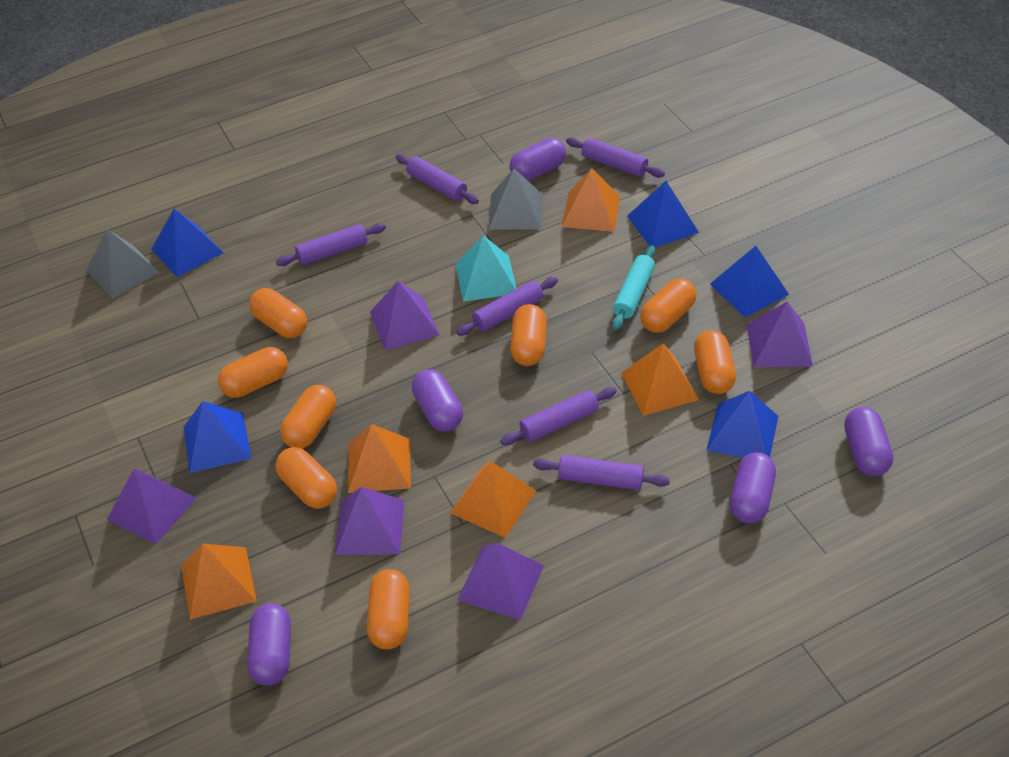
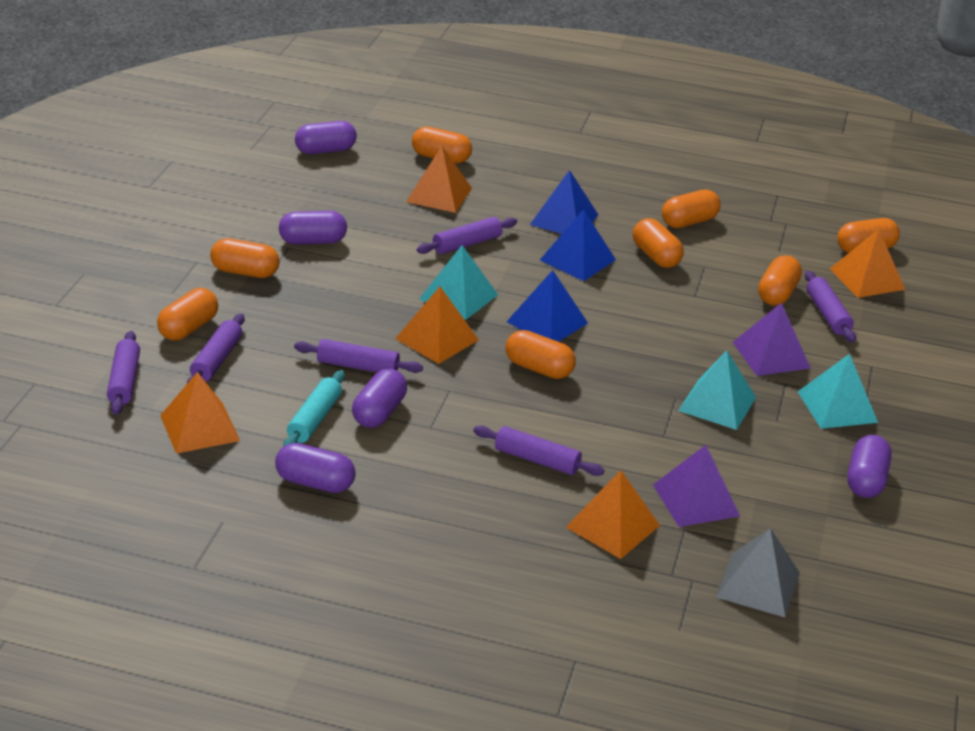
blue pyramid: 5 -> 3
grey pyramid: 2 -> 1
purple pyramid: 5 -> 2
turquoise pyramid: 1 -> 3

